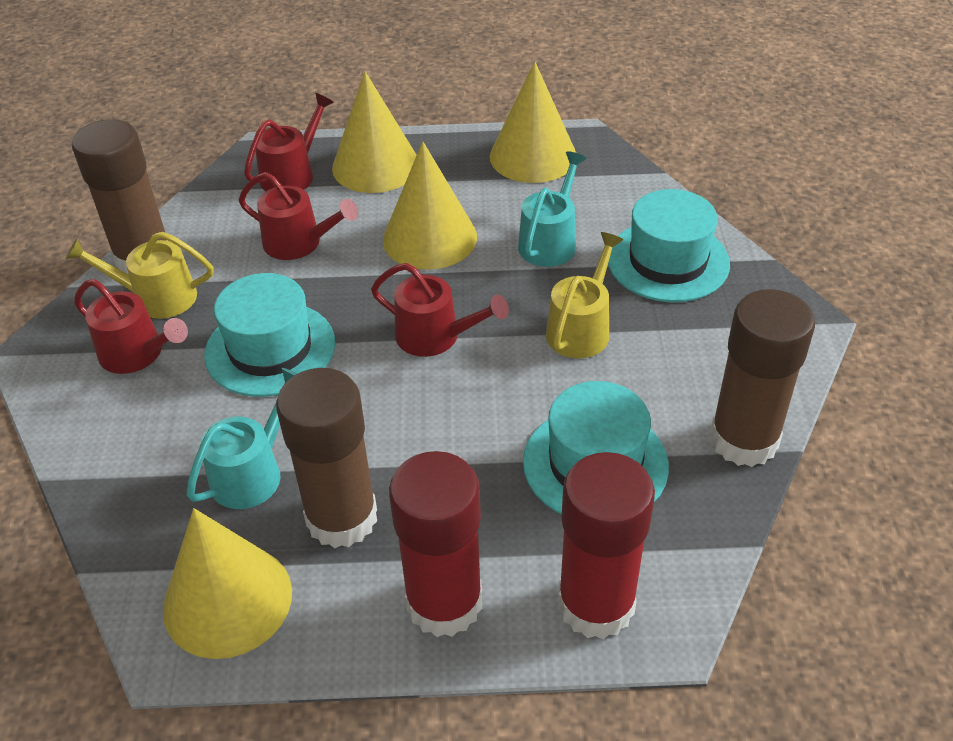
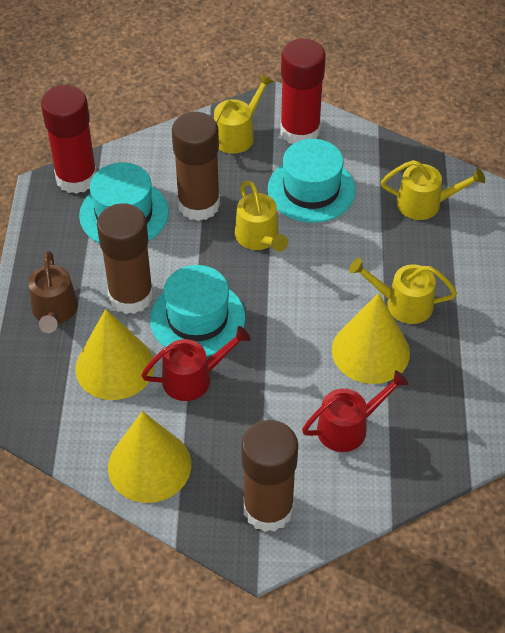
brown watering can: 0 -> 1
red watering can: 4 -> 2
turquoise watering can: 2 -> 0
yellow cone: 4 -> 3
yellow watering can: 2 -> 4

